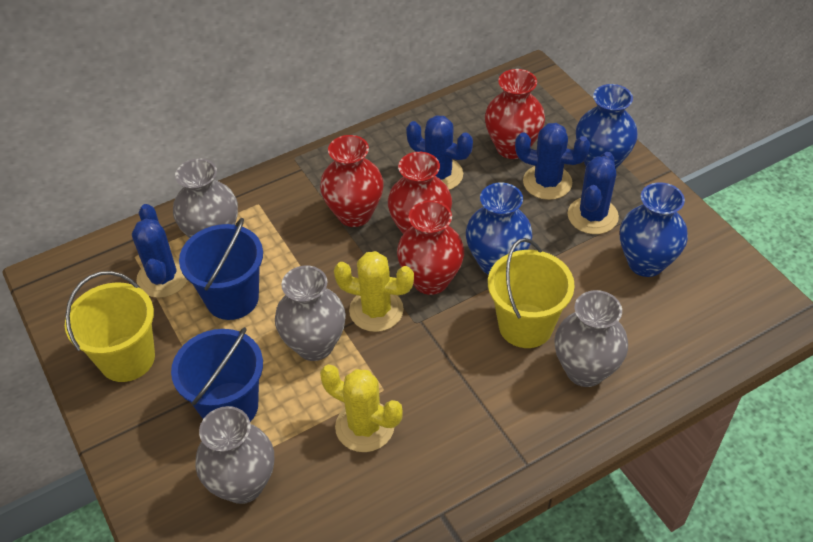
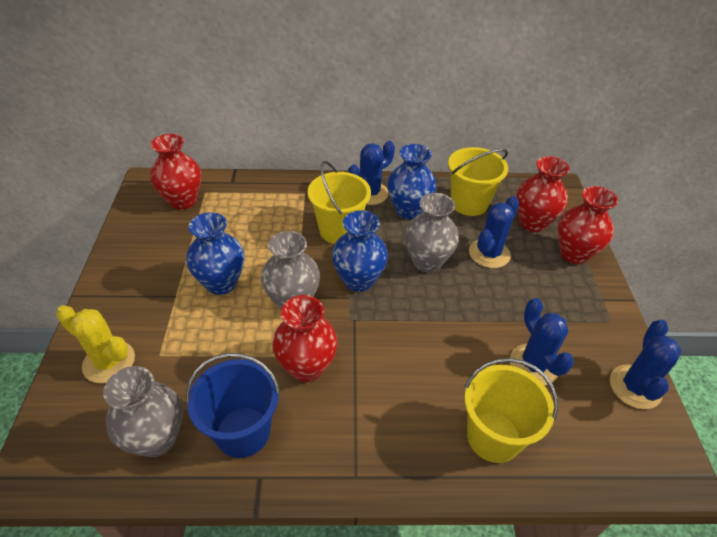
blue bucket: 2 -> 1
grey vase: 4 -> 3
yellow bucket: 2 -> 3
yellow cactus: 2 -> 1

